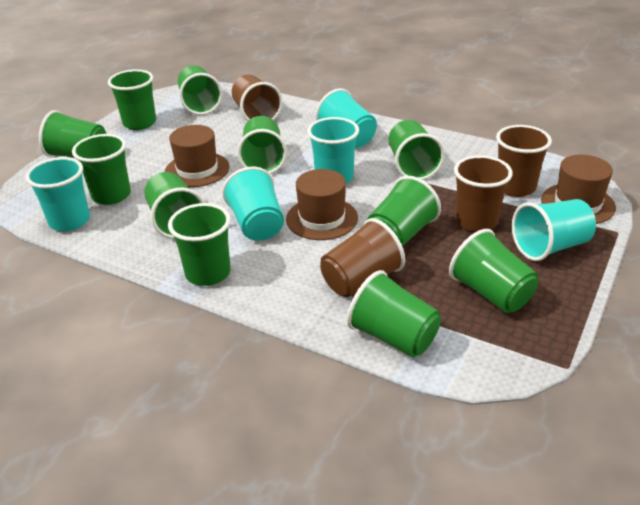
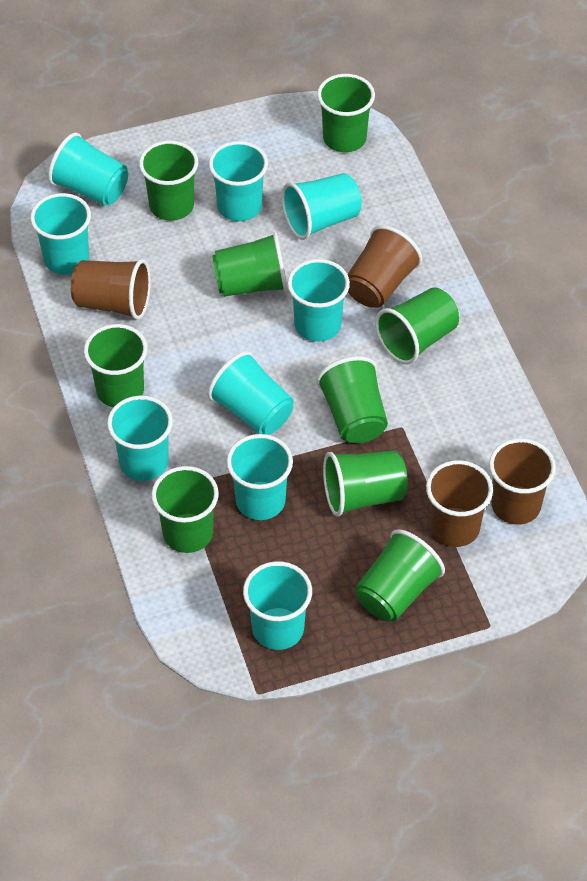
brown hat: 3 -> 0
green cup: 11 -> 9
turquoise cup: 5 -> 9

